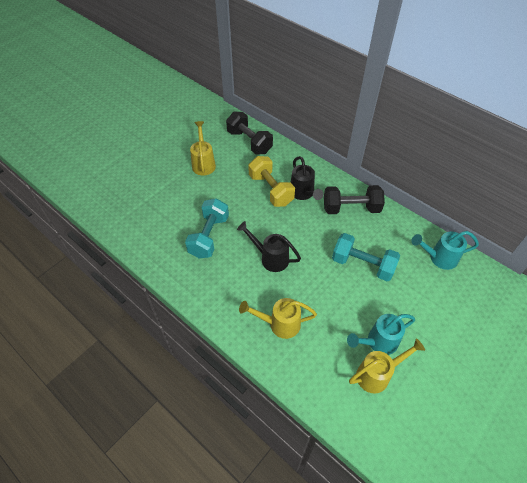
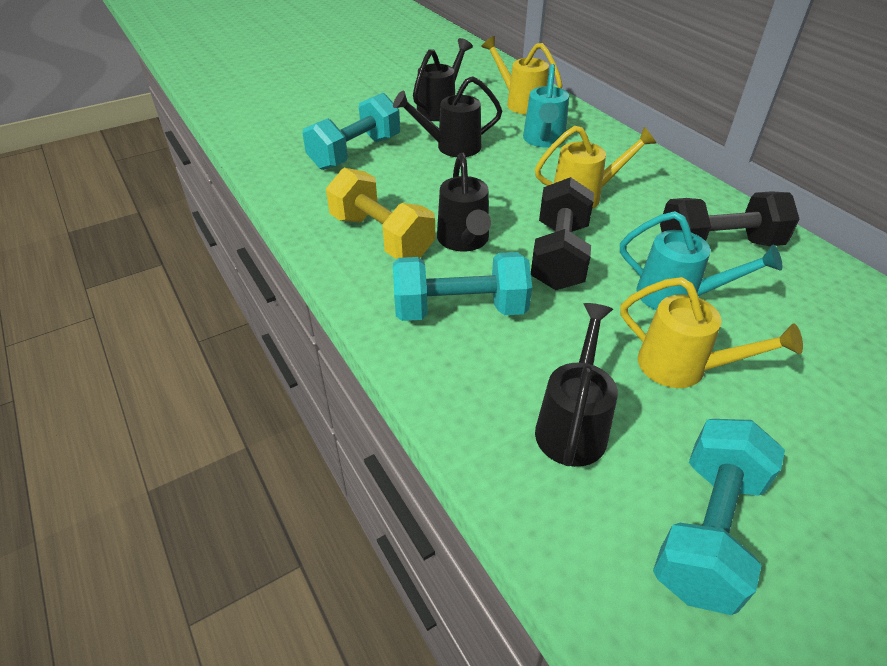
black watering can: 2 -> 4
turquoise dumbbell: 2 -> 3

